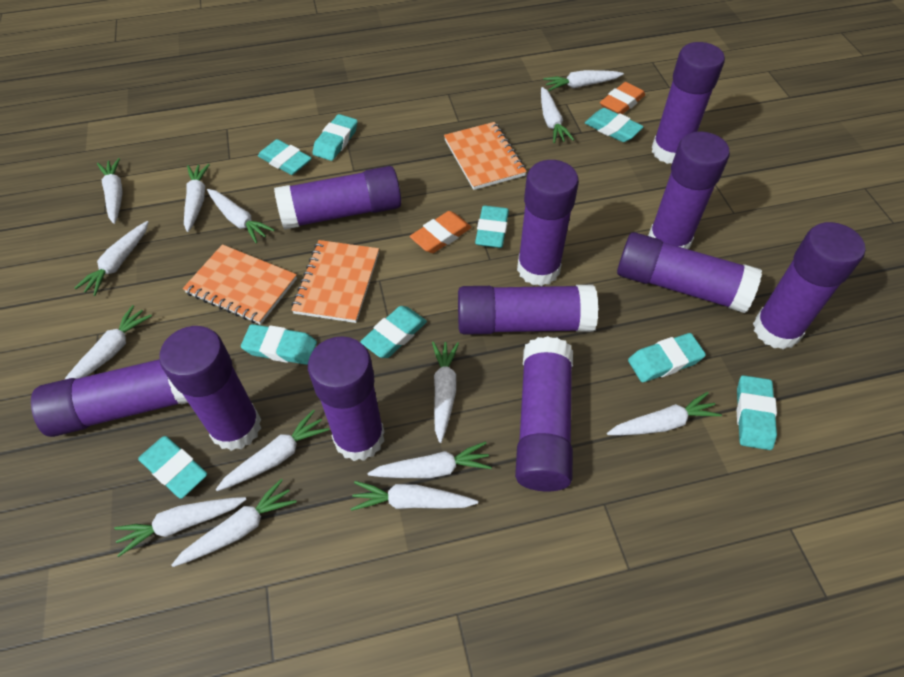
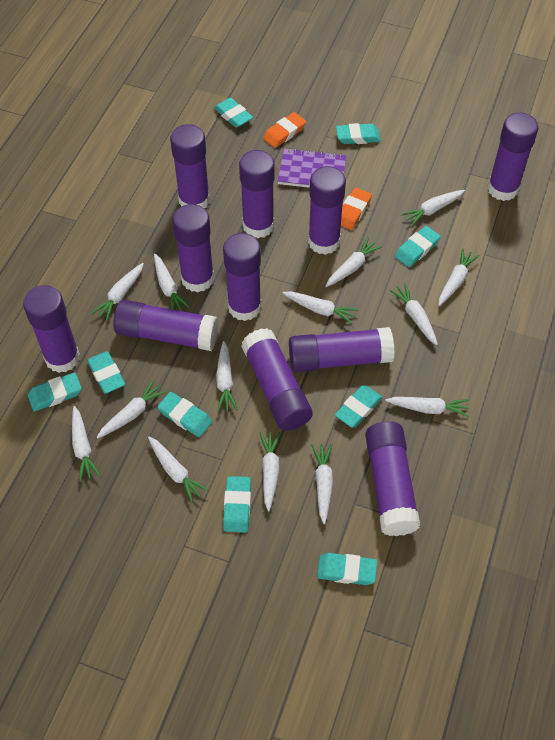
orange notebook: 3 -> 0
purple notebook: 0 -> 1

